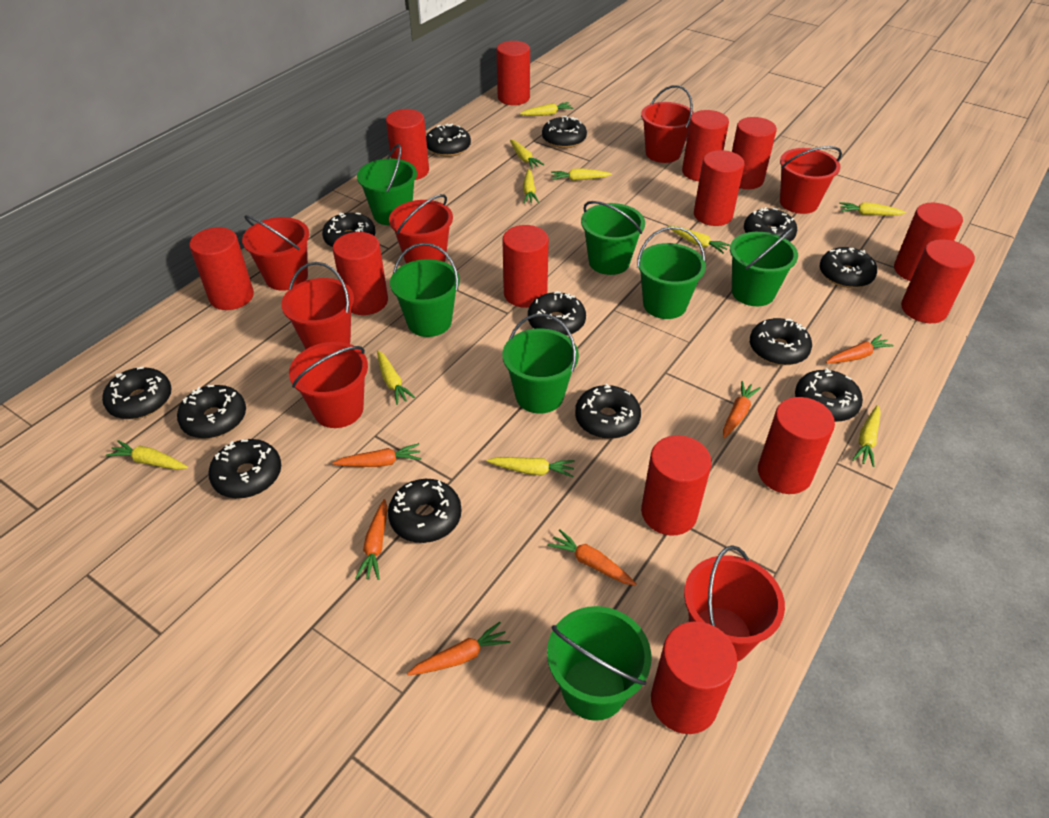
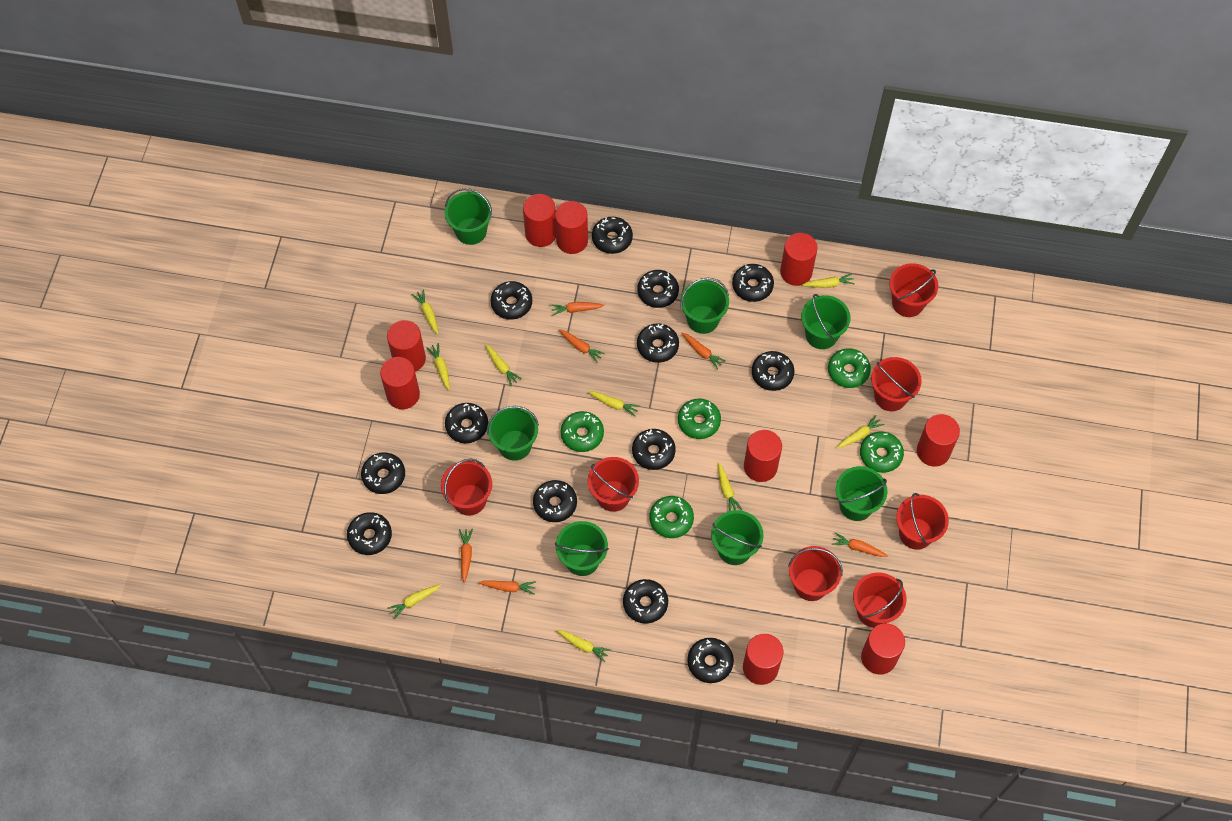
green donut: 0 -> 5
red cylinder: 13 -> 9
yellow carrot: 10 -> 9

